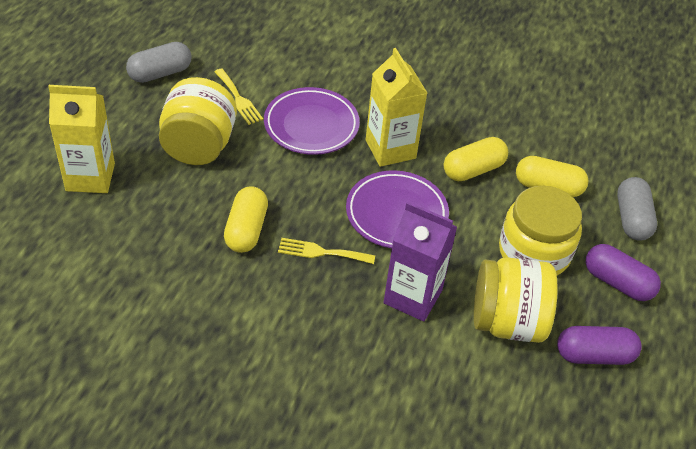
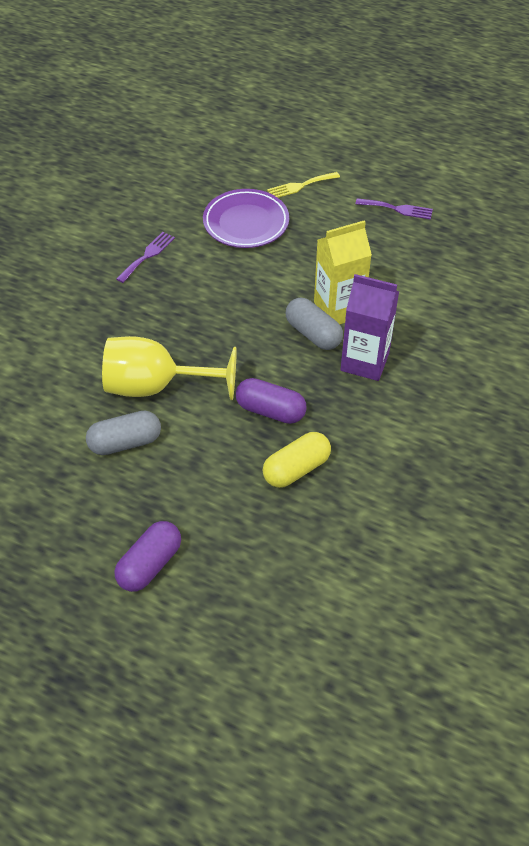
purple fork: 0 -> 2
purple plate: 2 -> 1
yellow capsule: 3 -> 1
yellow carton: 2 -> 1
yellow fork: 2 -> 1
yellow goblet: 0 -> 1
yellow jar: 3 -> 0

